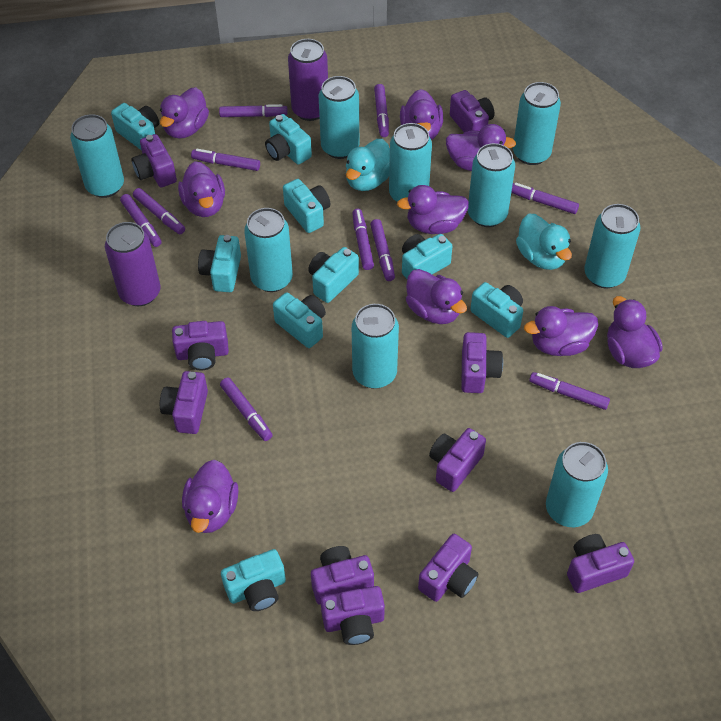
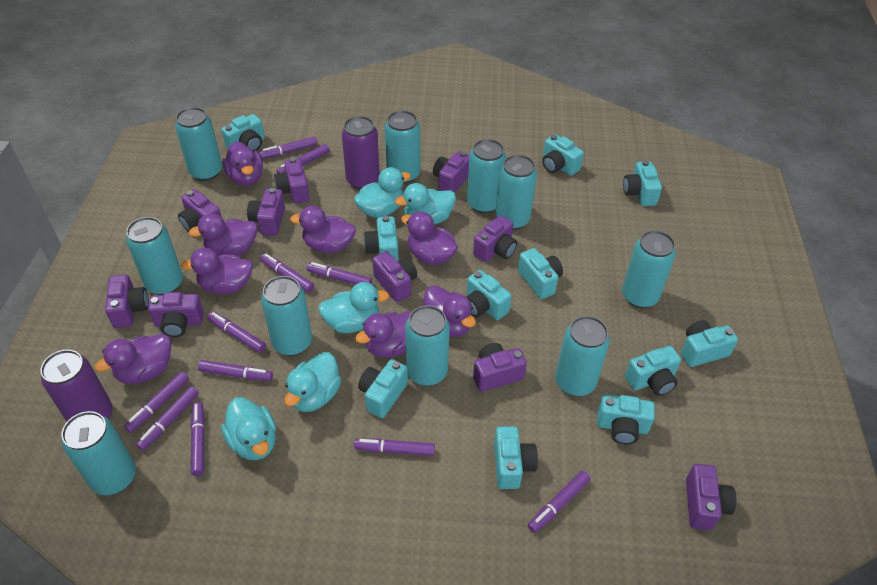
purple duck: 9 -> 8
purple marker: 10 -> 11
turquoise camera: 9 -> 11
turquoise can: 9 -> 10
turquoise duck: 2 -> 5

